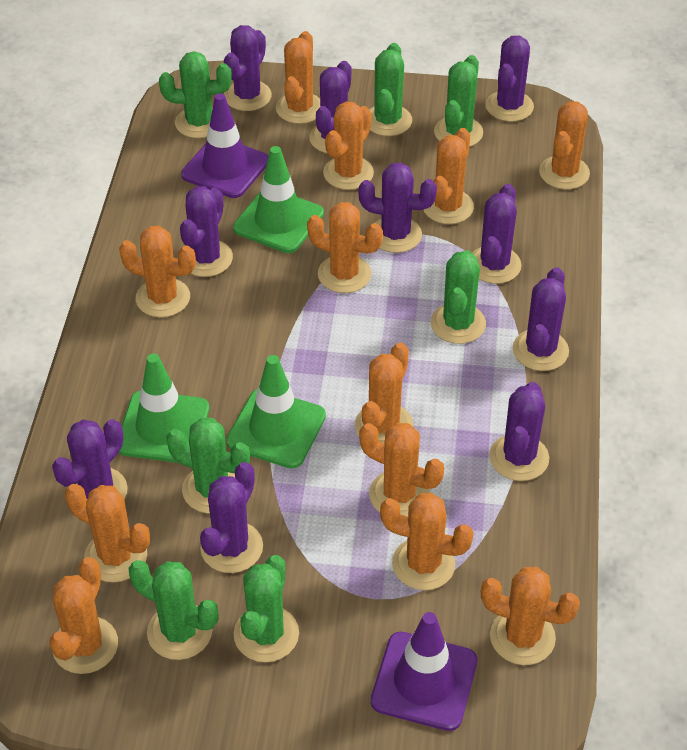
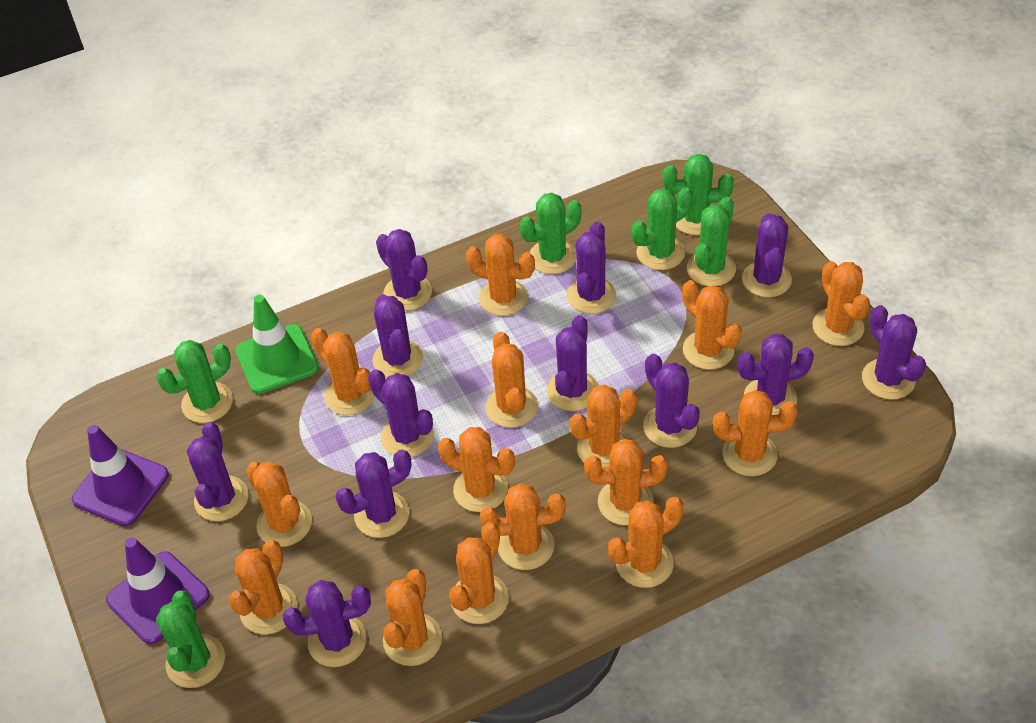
green cactus: 7 -> 6
green traffic cone: 3 -> 1
orange cactus: 12 -> 15
purple cactus: 10 -> 12

